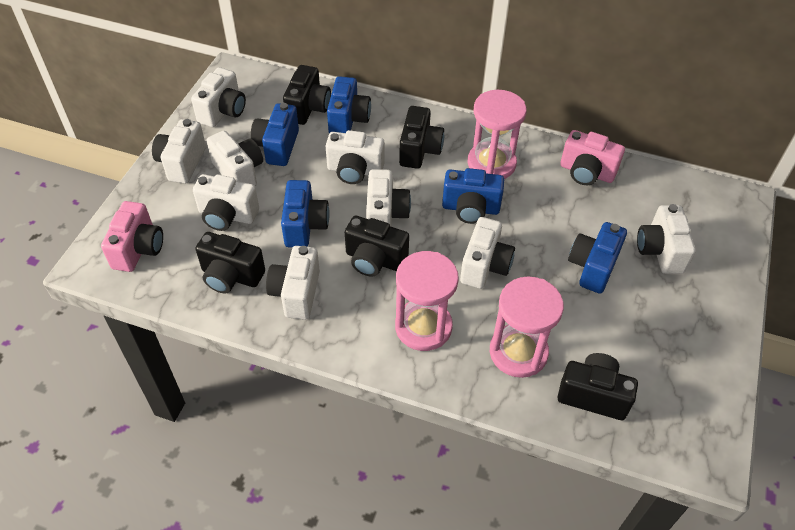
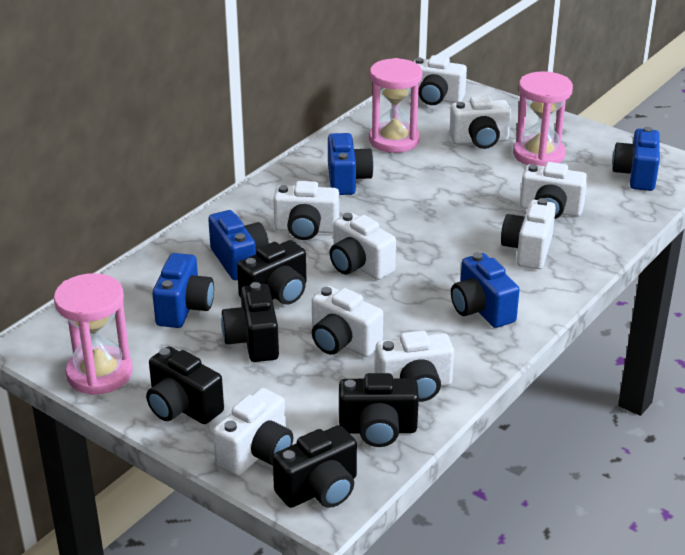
pink camera: 2 -> 0

